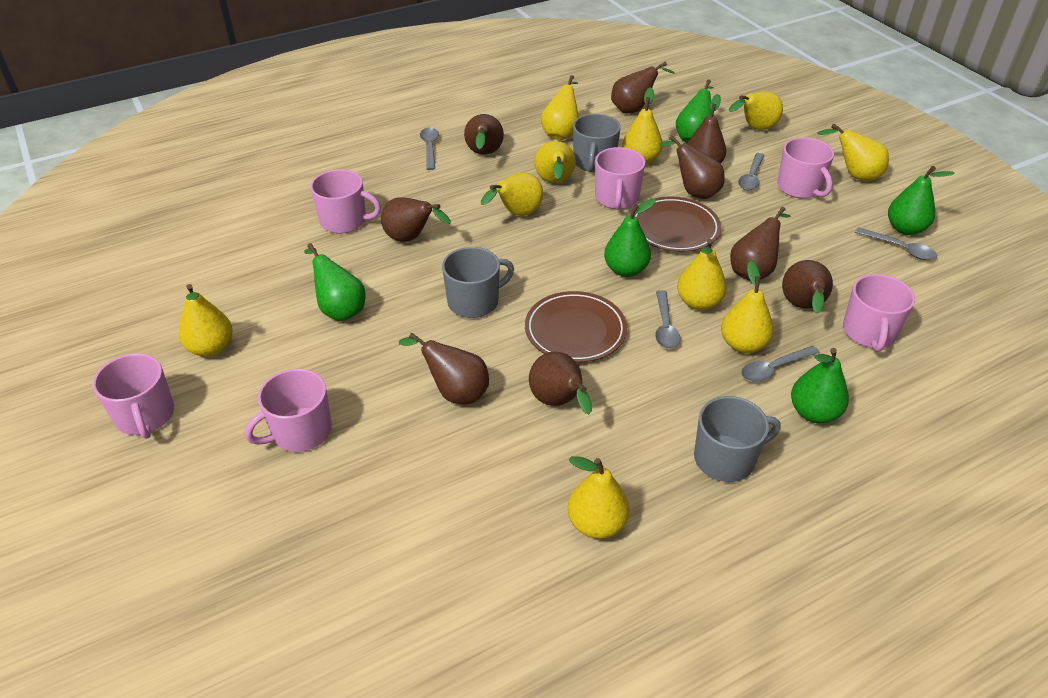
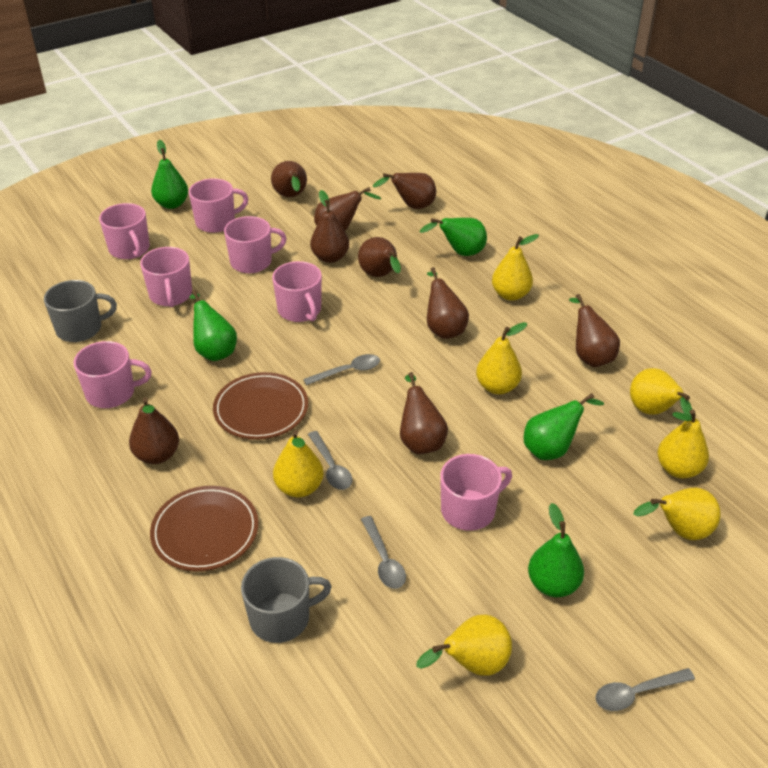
grey mug: 3 -> 2
grey spoon: 5 -> 4
pink mug: 6 -> 7
yellow pear: 10 -> 7

